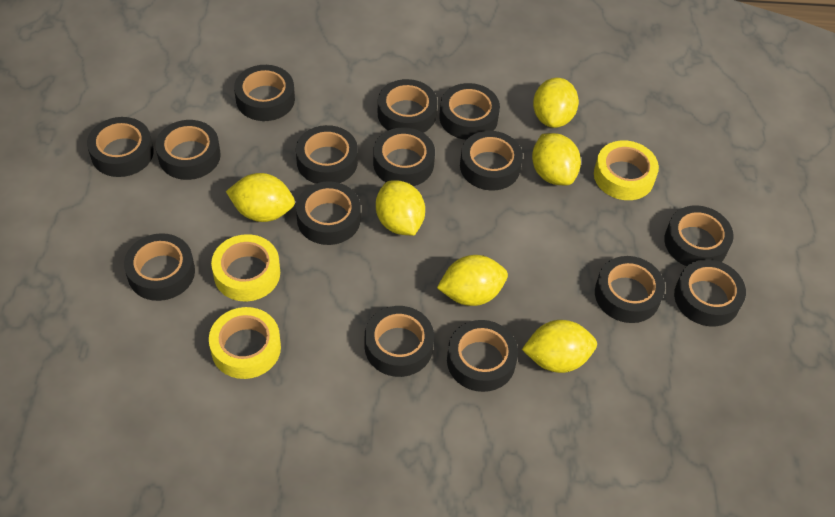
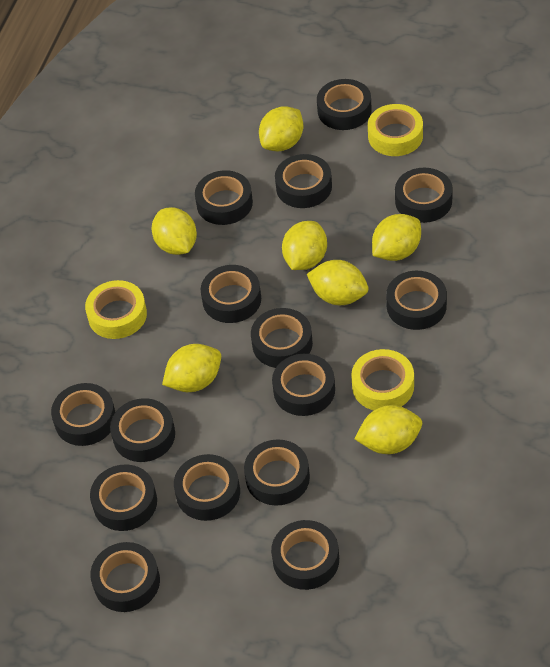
yellow lemon: 6 -> 7

